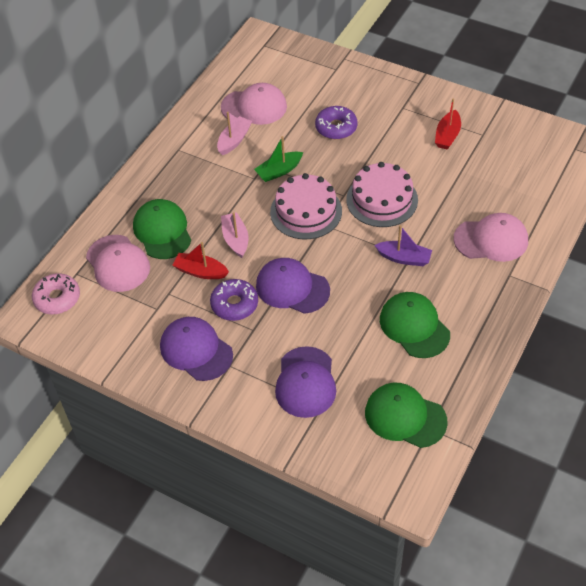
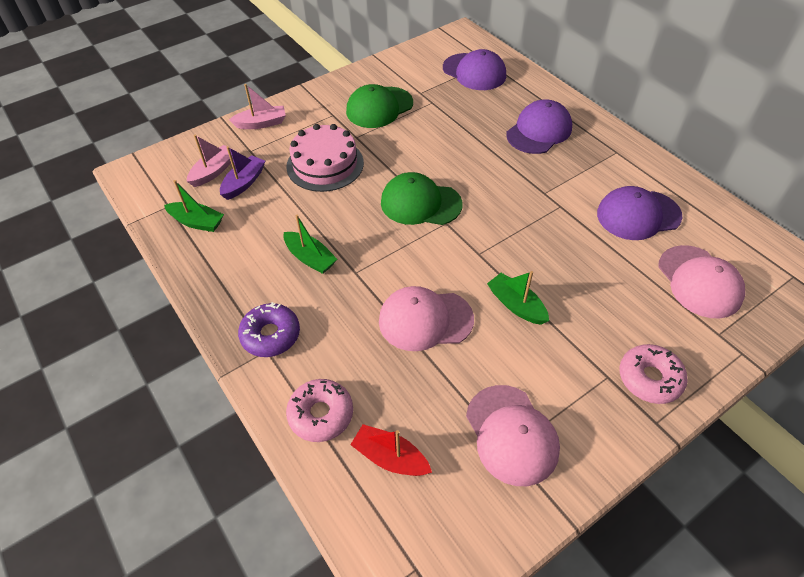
green boat: 1 -> 3
green cap: 3 -> 2
pink cake: 2 -> 1
pink donut: 1 -> 2
purple donut: 2 -> 1
red boat: 2 -> 1

